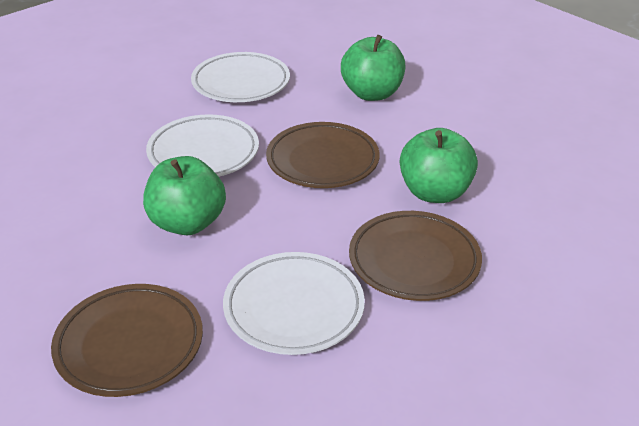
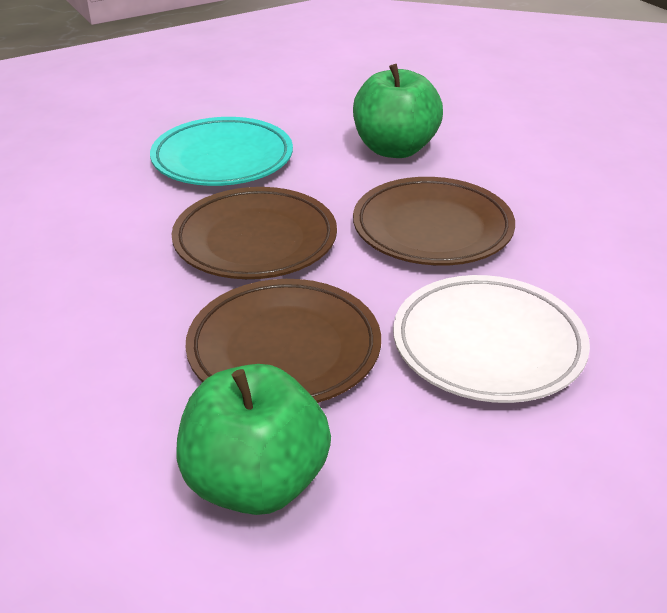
green apple: 3 -> 2
turquoise plate: 0 -> 1
white plate: 3 -> 1

